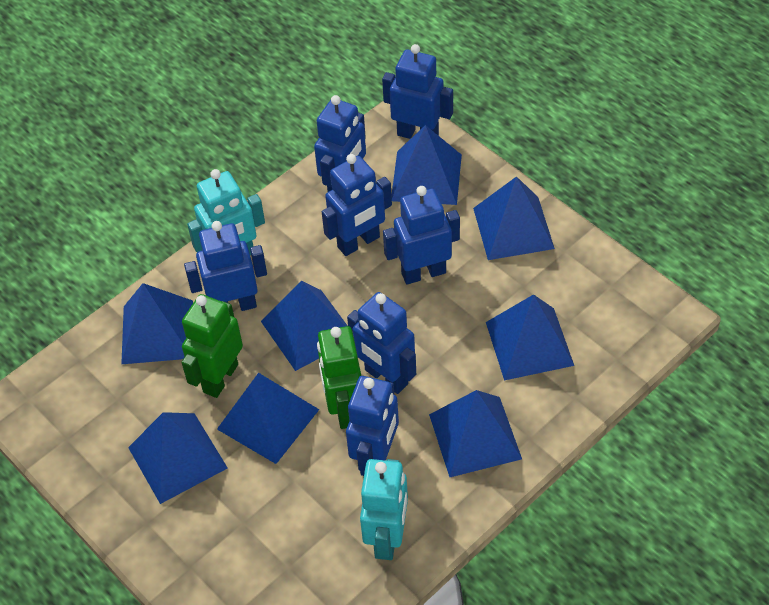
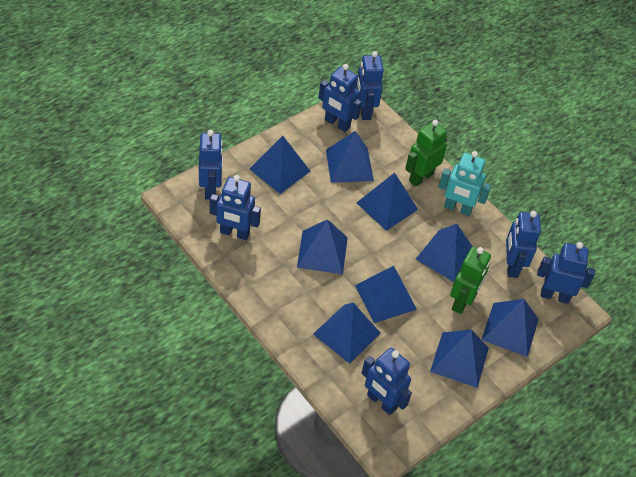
blue pyramid: 8 -> 9
turquoise robot: 2 -> 1

